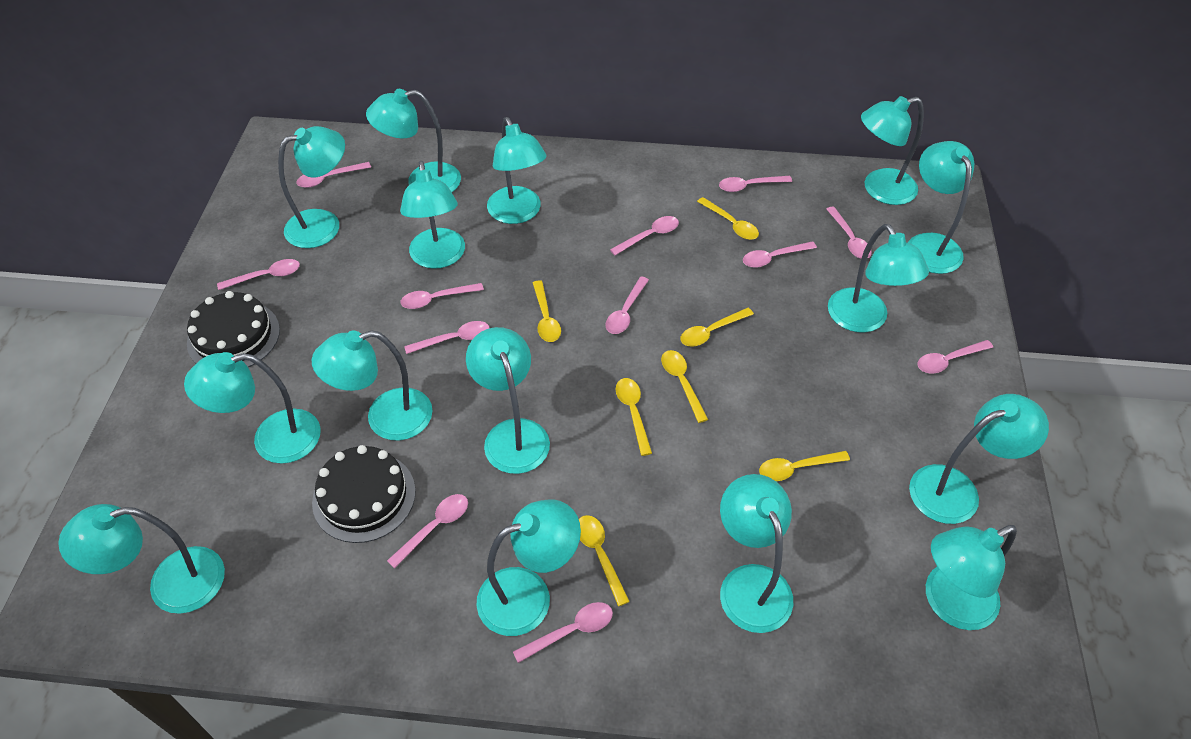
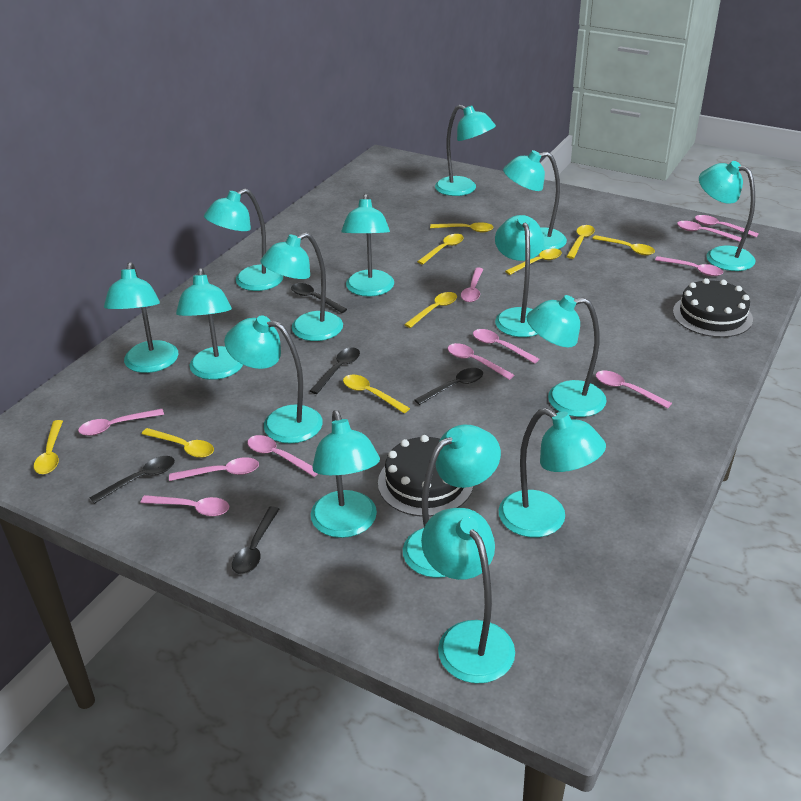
black spoon: 0 -> 5
pink spoon: 12 -> 11
yellow spoon: 7 -> 9

